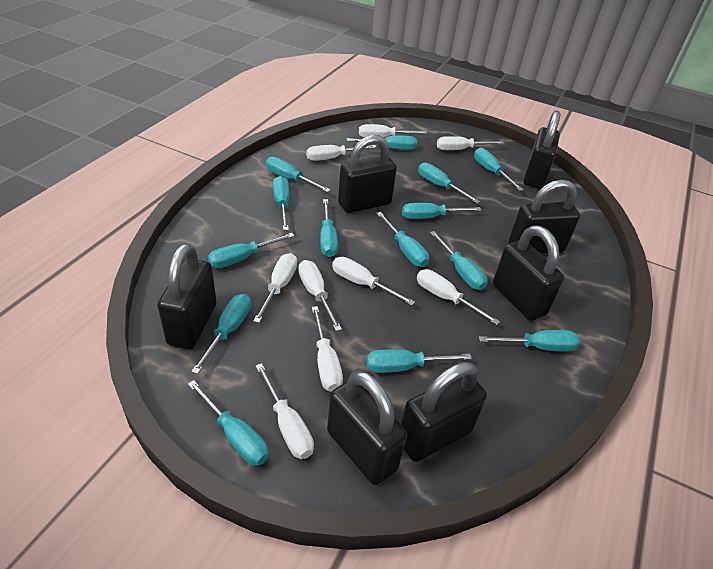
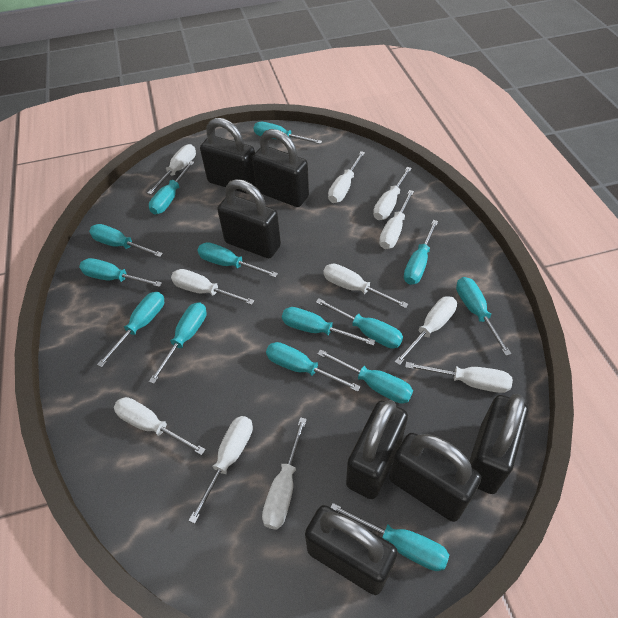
white screwdriver: 9 -> 11

